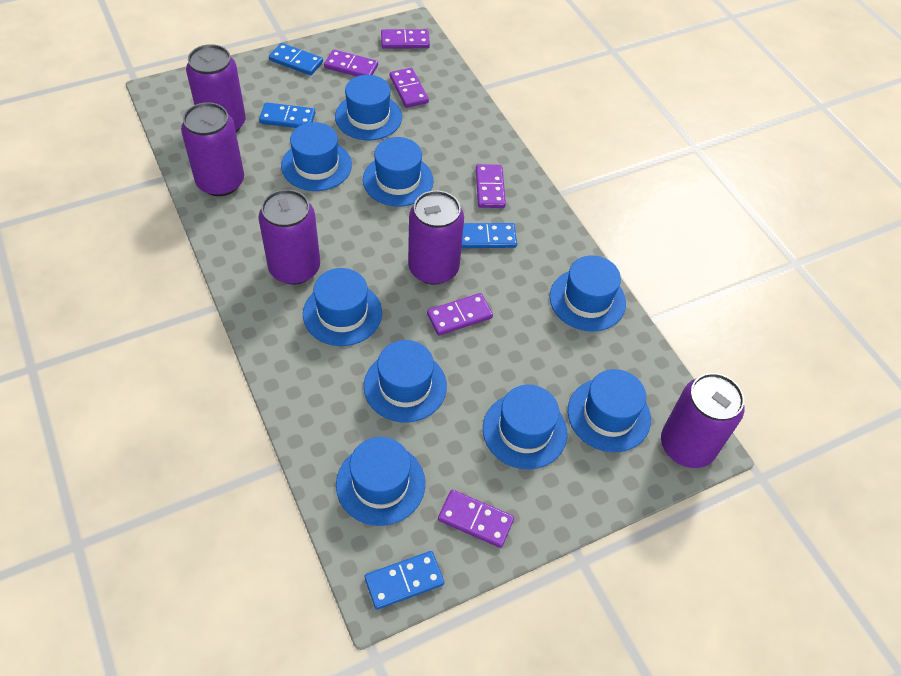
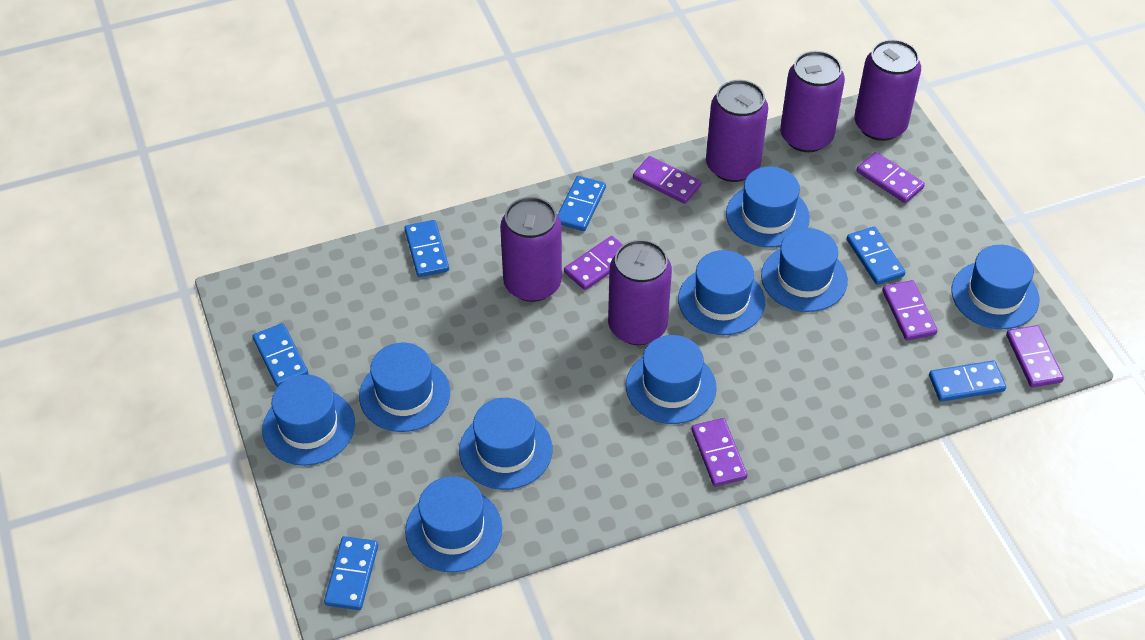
blue domino: 4 -> 6

